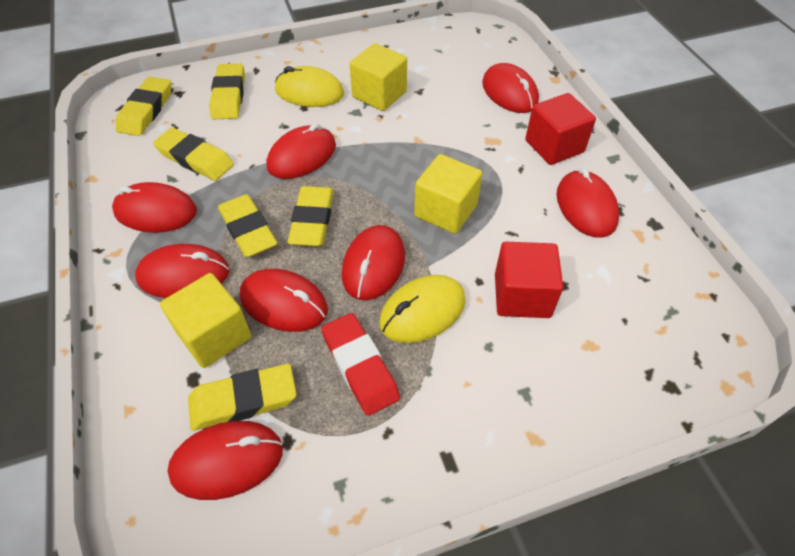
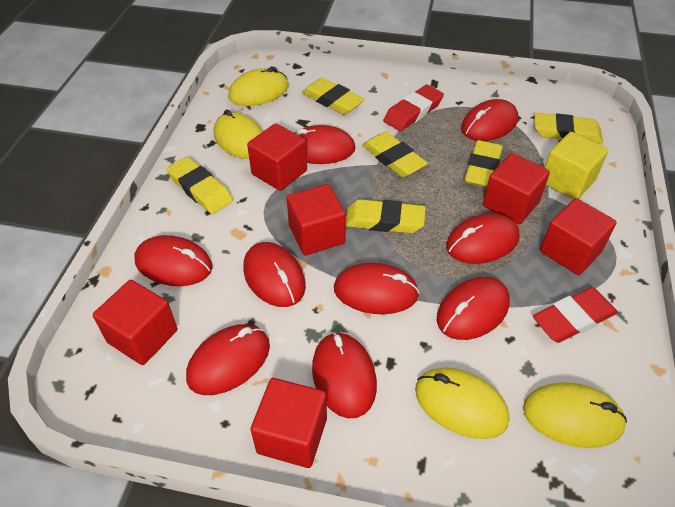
red cube: 2 -> 6
red eraser: 1 -> 2
red mouse: 8 -> 9
yellow cube: 3 -> 1
yellow mouse: 2 -> 4

